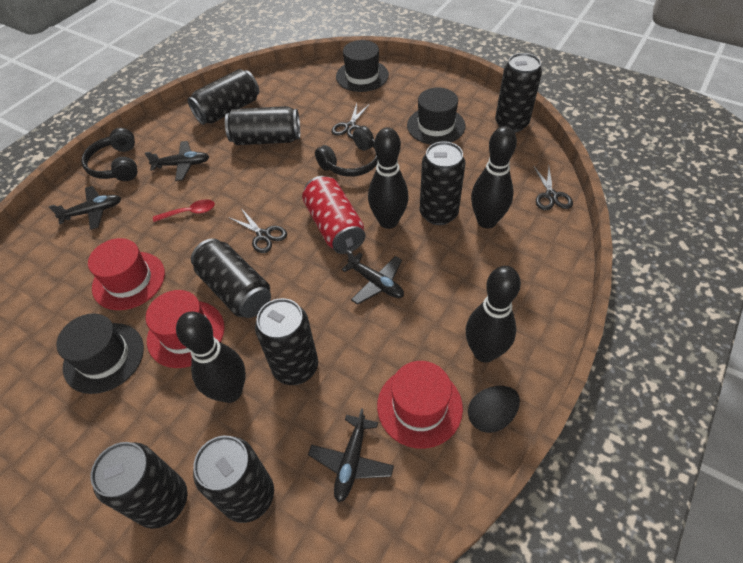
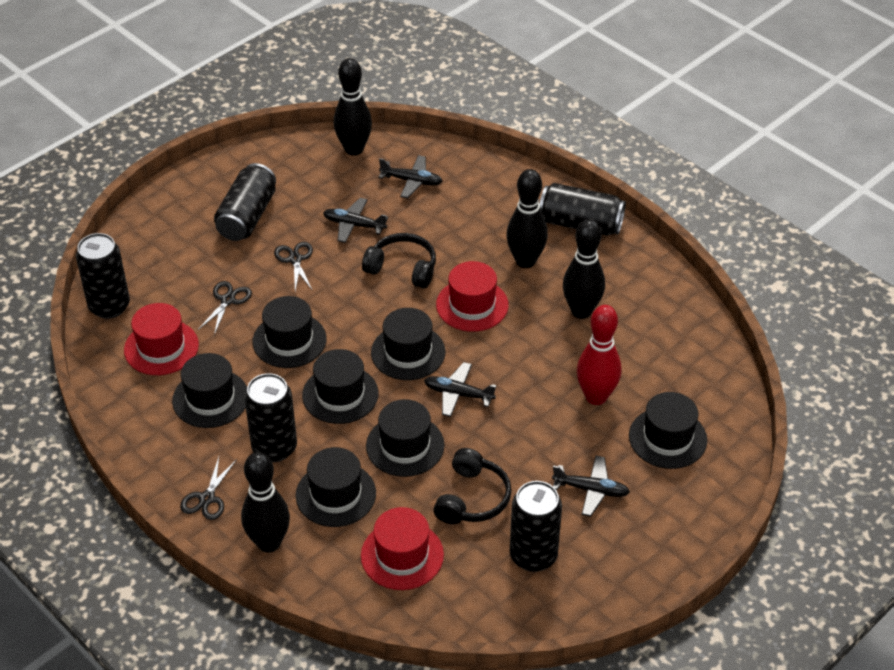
black can: 8 -> 5
black egg: 1 -> 0
black hat: 3 -> 7
red bowling pin: 0 -> 1
red can: 1 -> 0
red spoon: 1 -> 0

